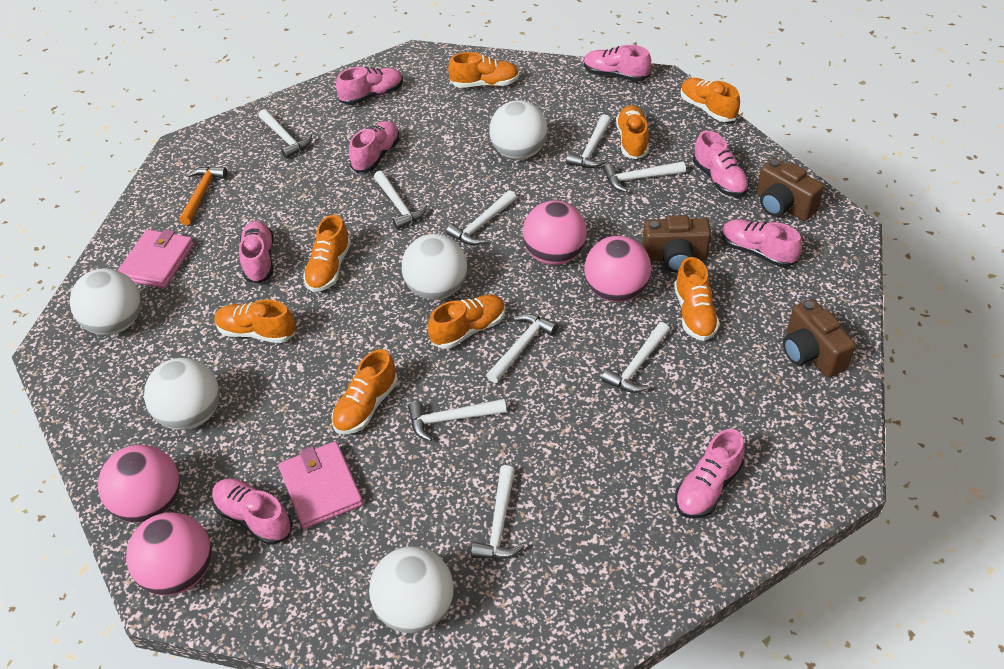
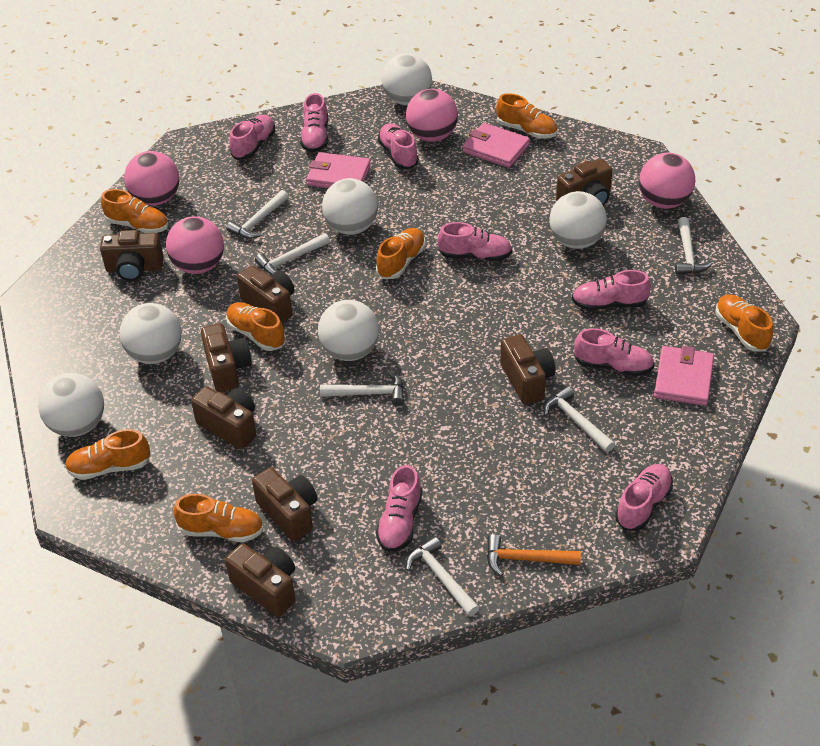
brown camera: 3 -> 8
orange shoe: 8 -> 7
pink wallet: 2 -> 3
white ball: 5 -> 6
white hammer: 9 -> 6

